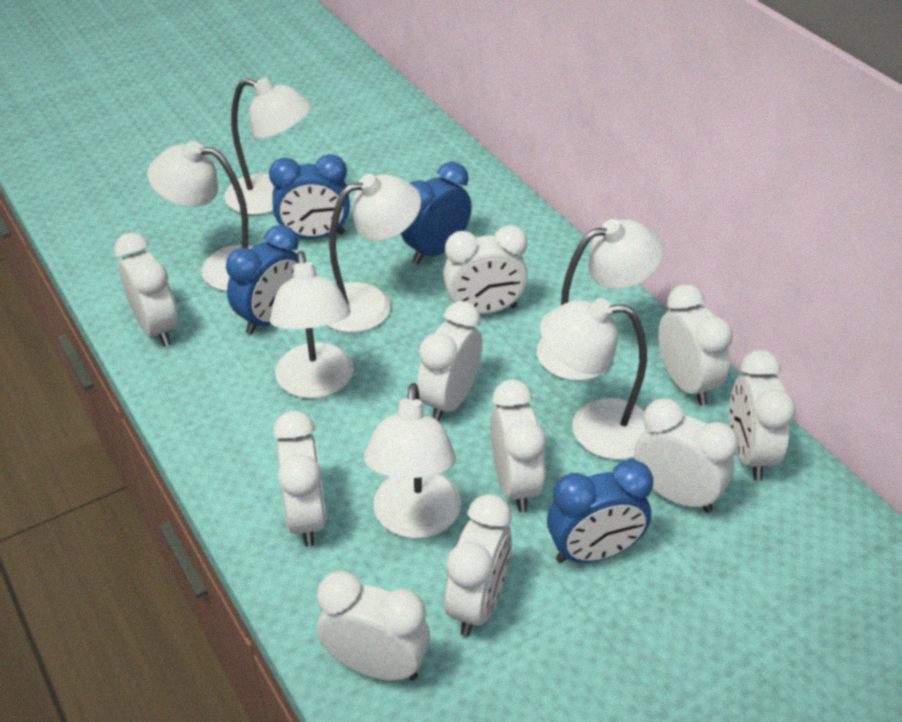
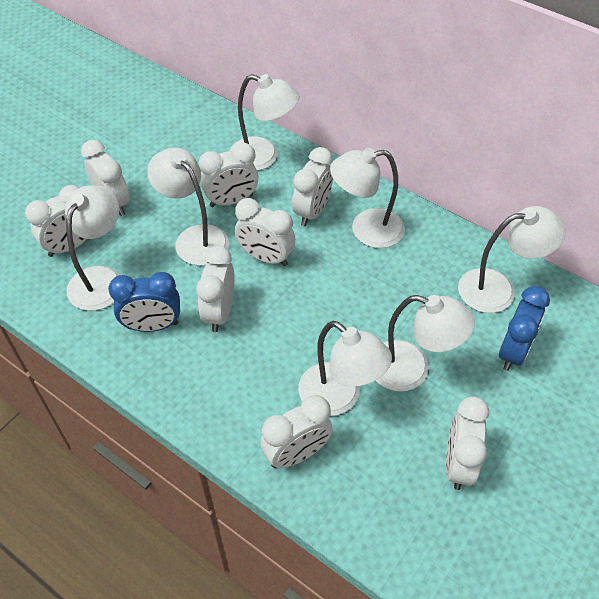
blue clock: 4 -> 2
white clock: 10 -> 8

